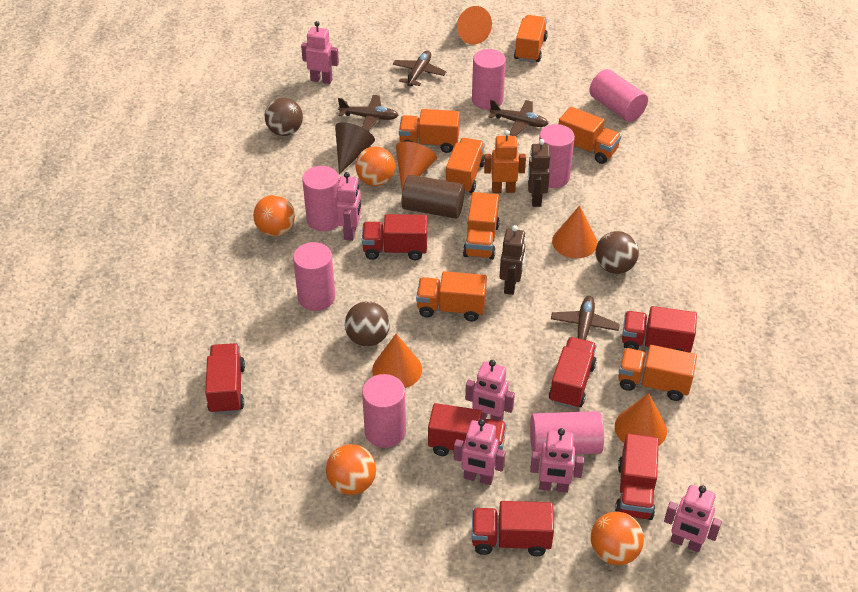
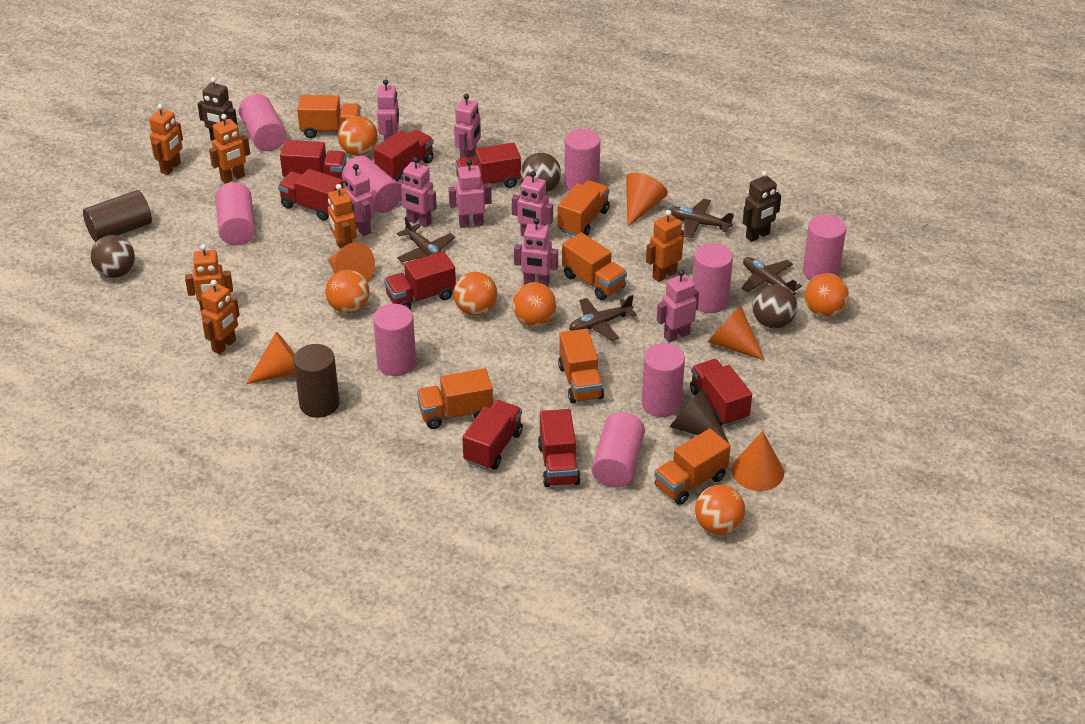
brown cylinder: 1 -> 2
orange ball: 4 -> 6
orange robot: 1 -> 6
orange truck: 7 -> 6
pink cylinder: 7 -> 9
pink robot: 6 -> 8
red truck: 7 -> 8

